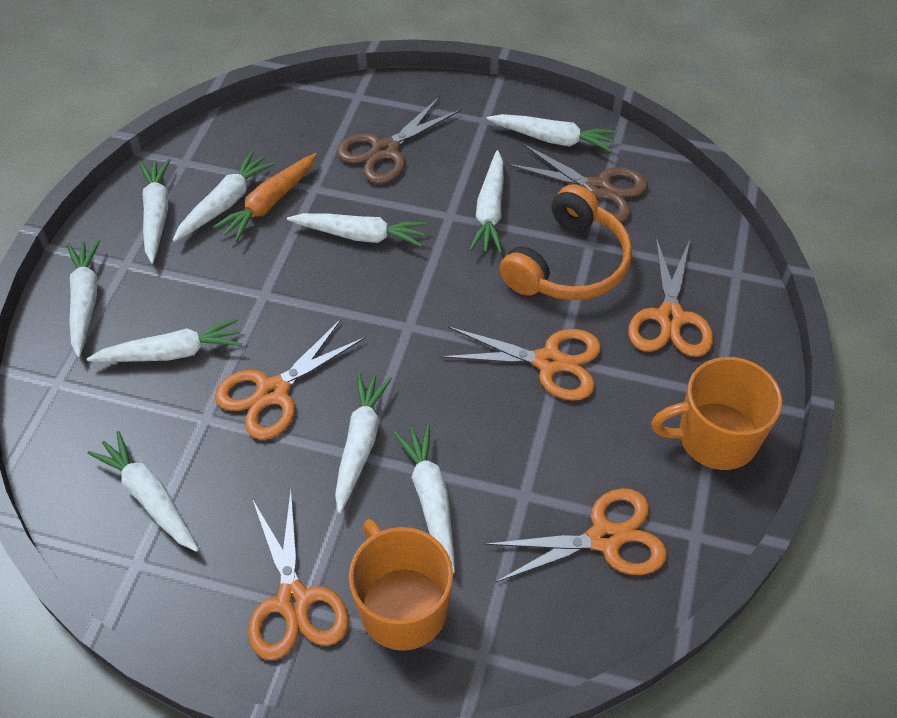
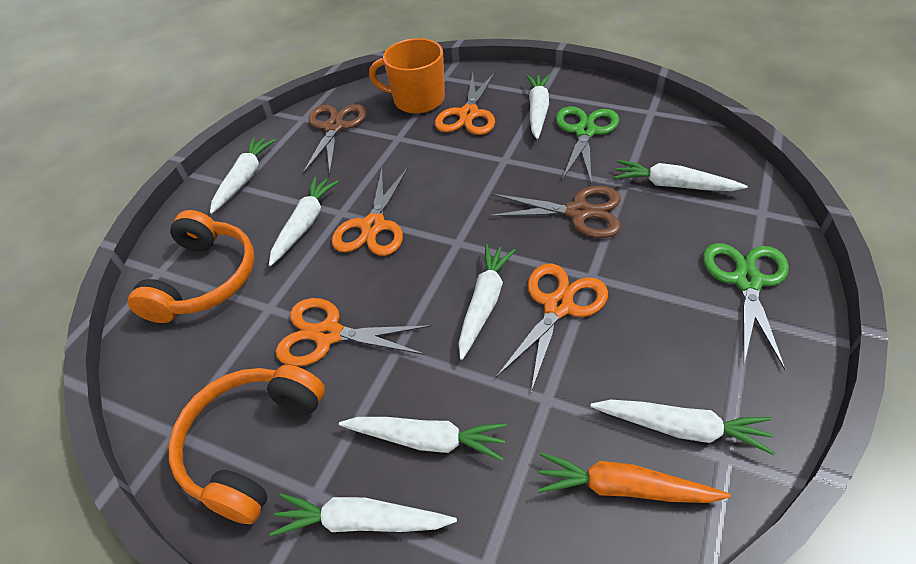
green scissors: 0 -> 2
orange headphones: 1 -> 2
orange mug: 2 -> 1
orange scissors: 5 -> 4
white carrot: 10 -> 8

